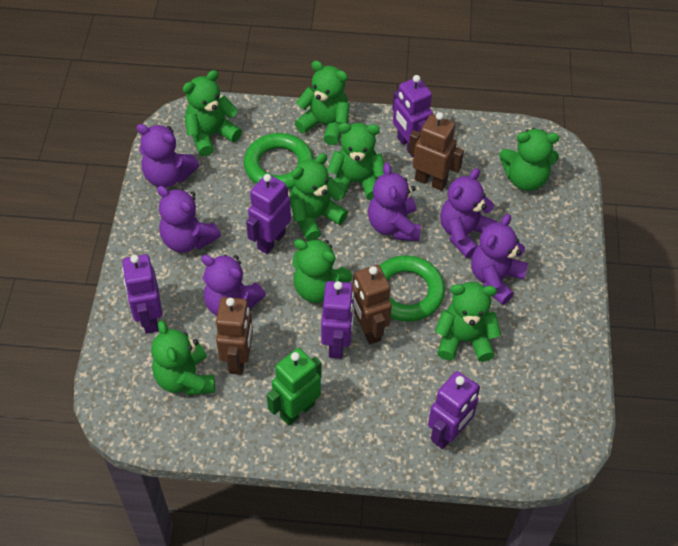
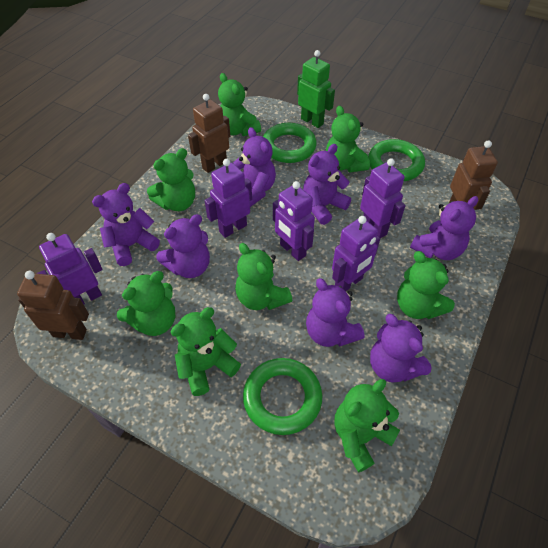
green ring: 2 -> 3
purple teddy bear: 6 -> 7

